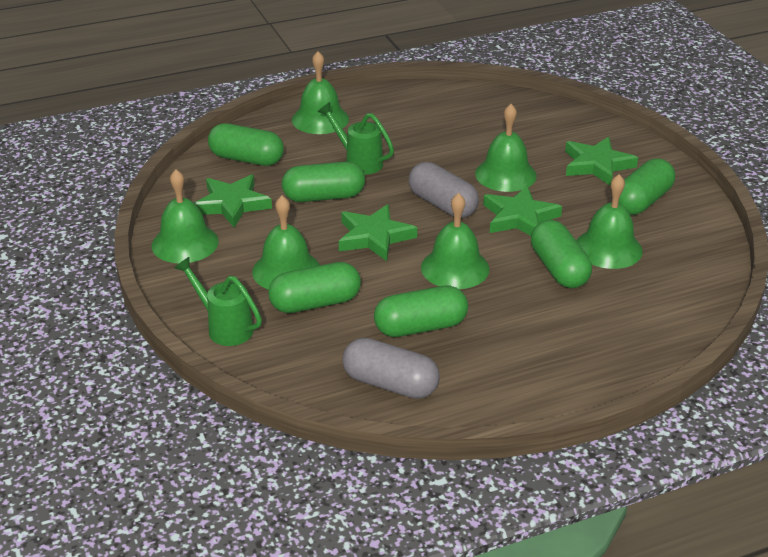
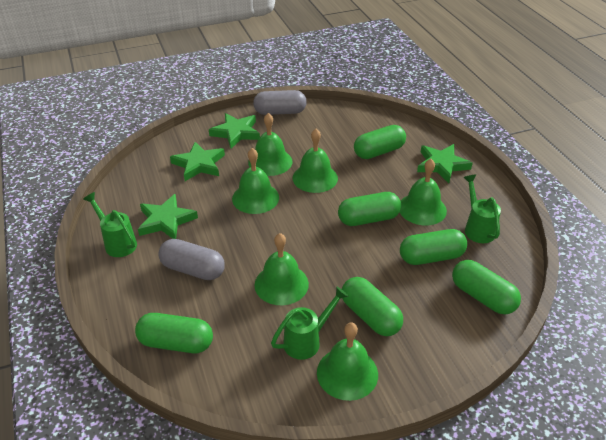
green watering can: 2 -> 3

